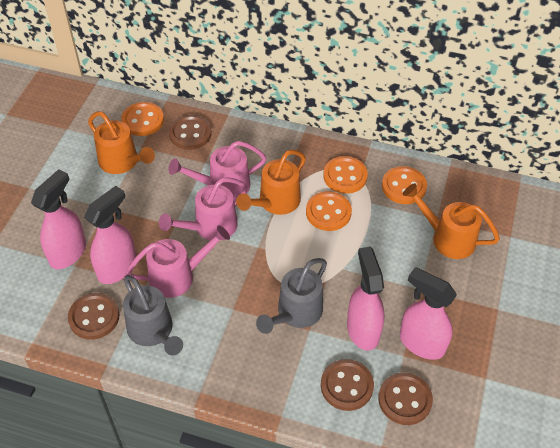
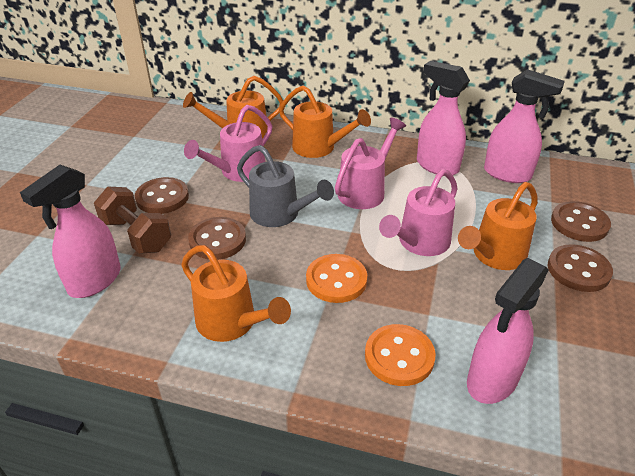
brown dumbbell: 0 -> 1
grey watering can: 2 -> 1
orange button: 4 -> 2
orange watering can: 3 -> 4

